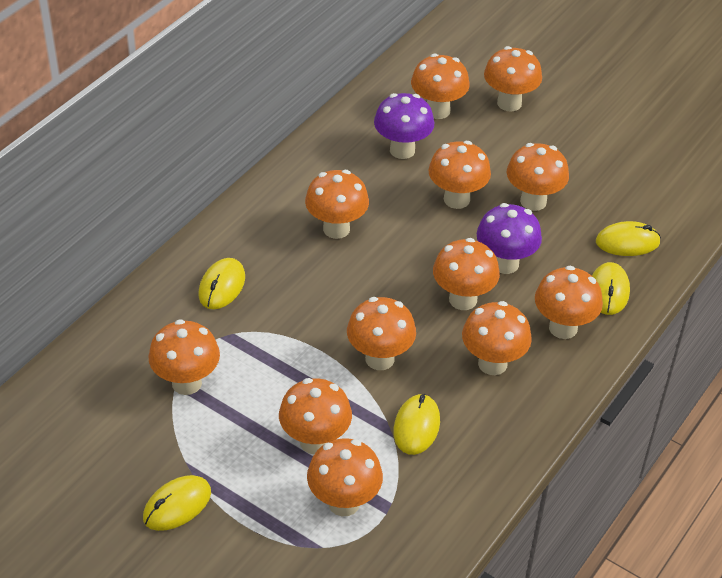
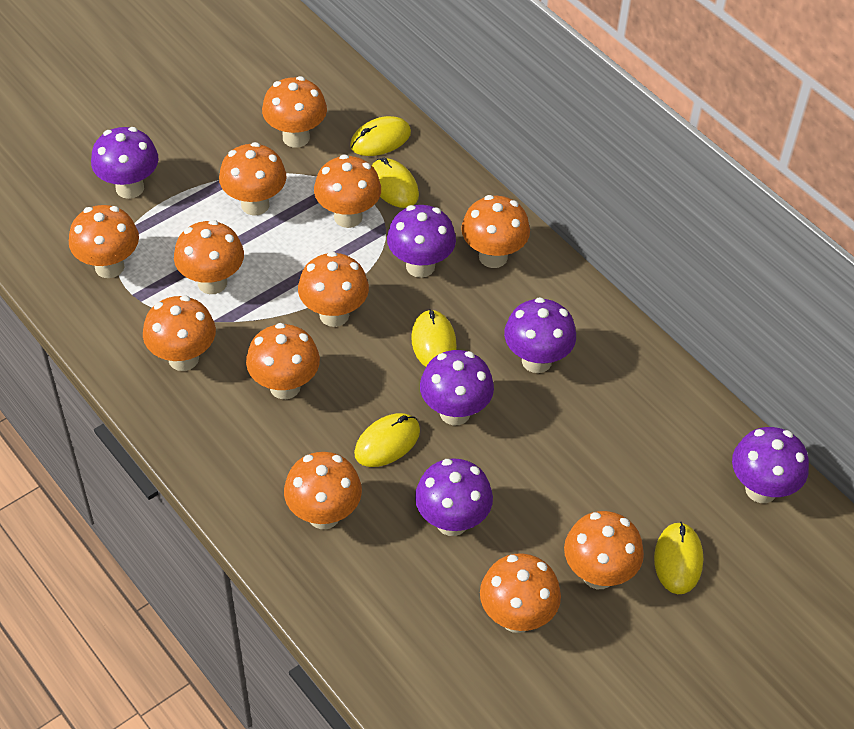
purple mushroom: 2 -> 6

